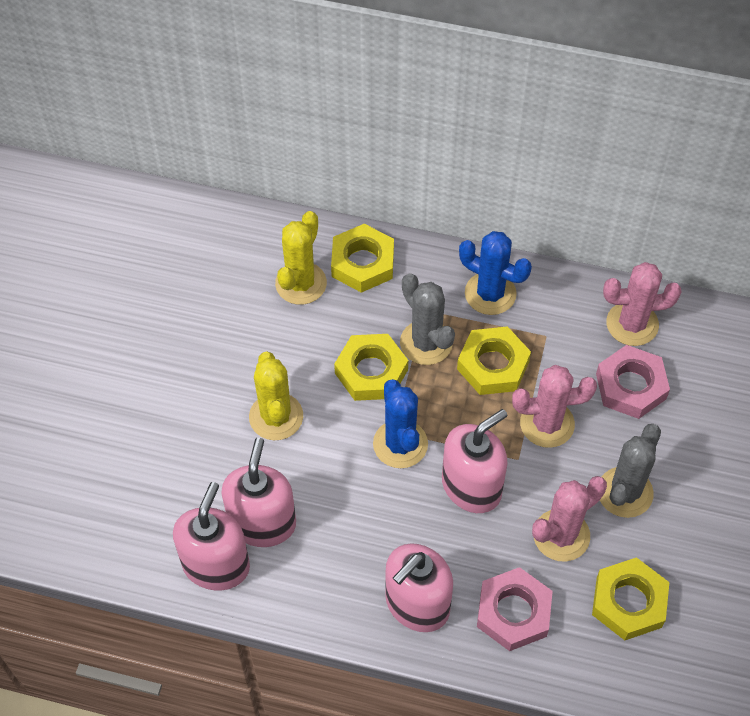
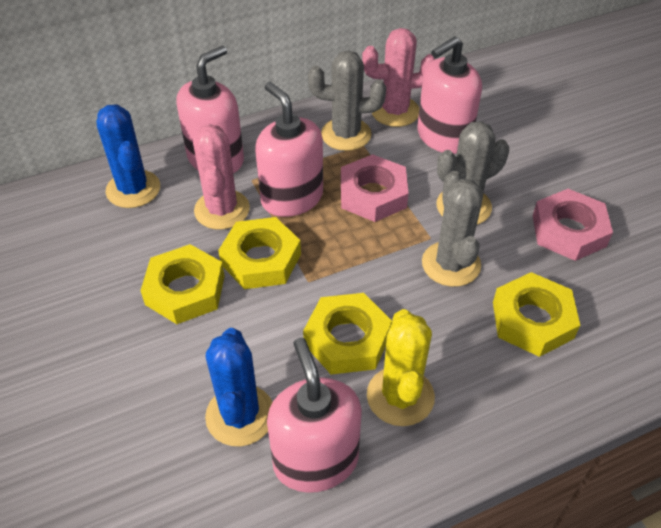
grey cactus: 2 -> 3
pink cactus: 3 -> 2
yellow cactus: 2 -> 1

